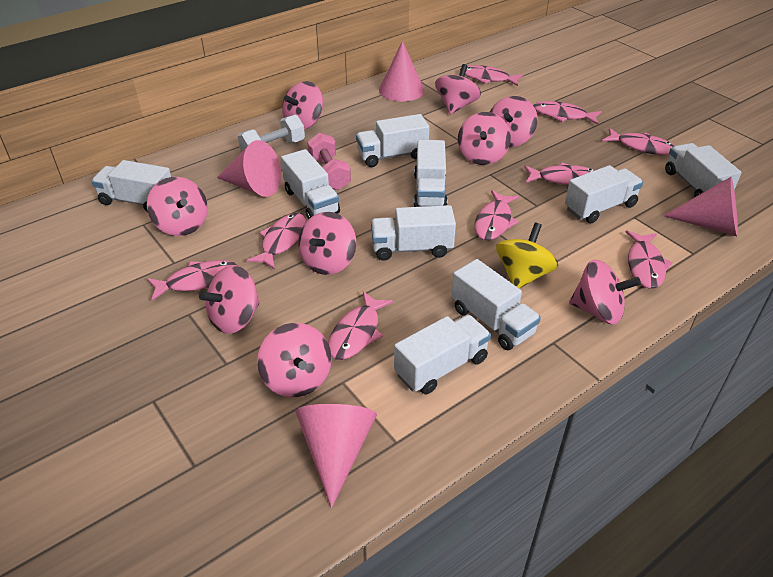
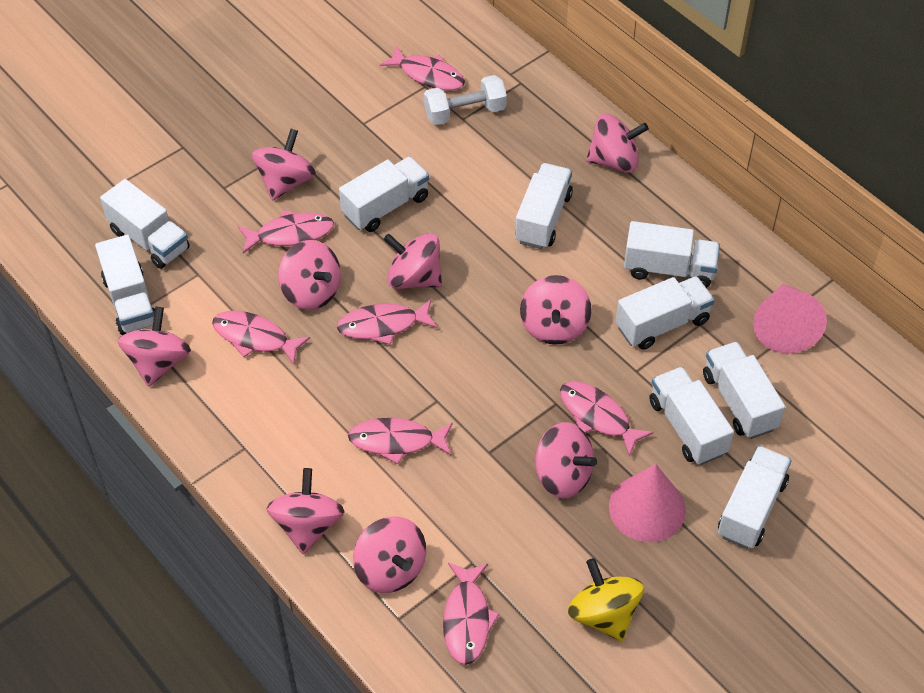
pink cone: 4 -> 2
pink dumbbell: 1 -> 0
pink fish: 9 -> 7

